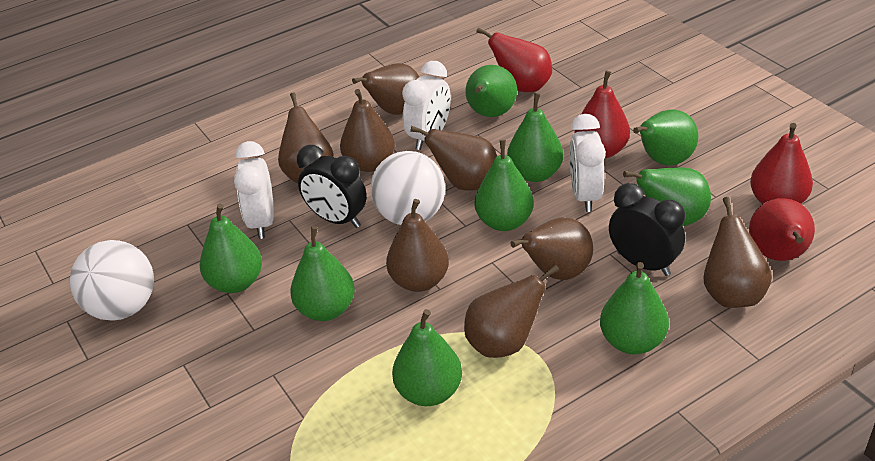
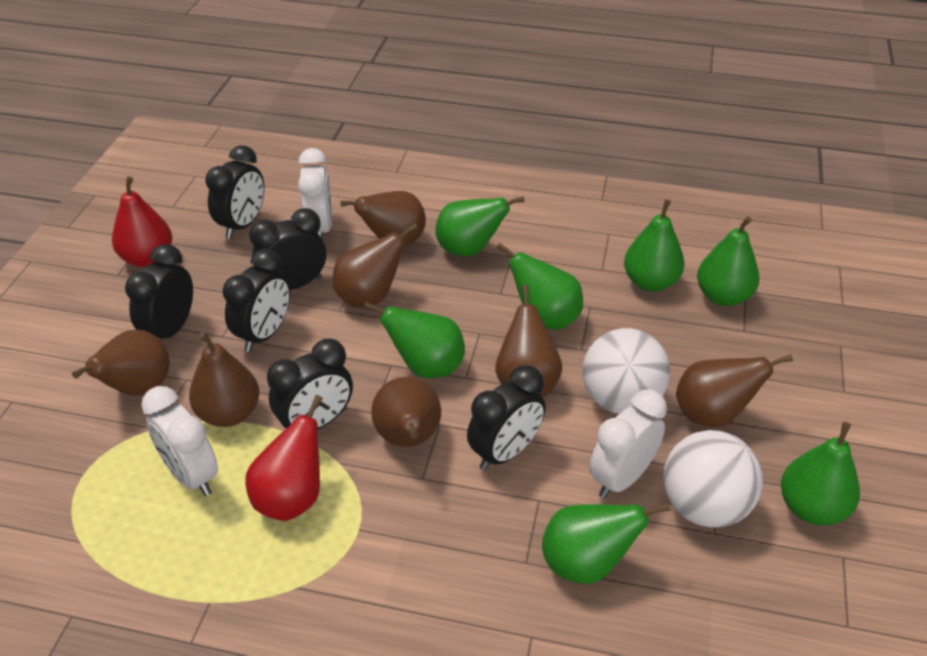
black clock: 2 -> 6
brown pear: 8 -> 7
green pear: 9 -> 7
red pear: 4 -> 2

